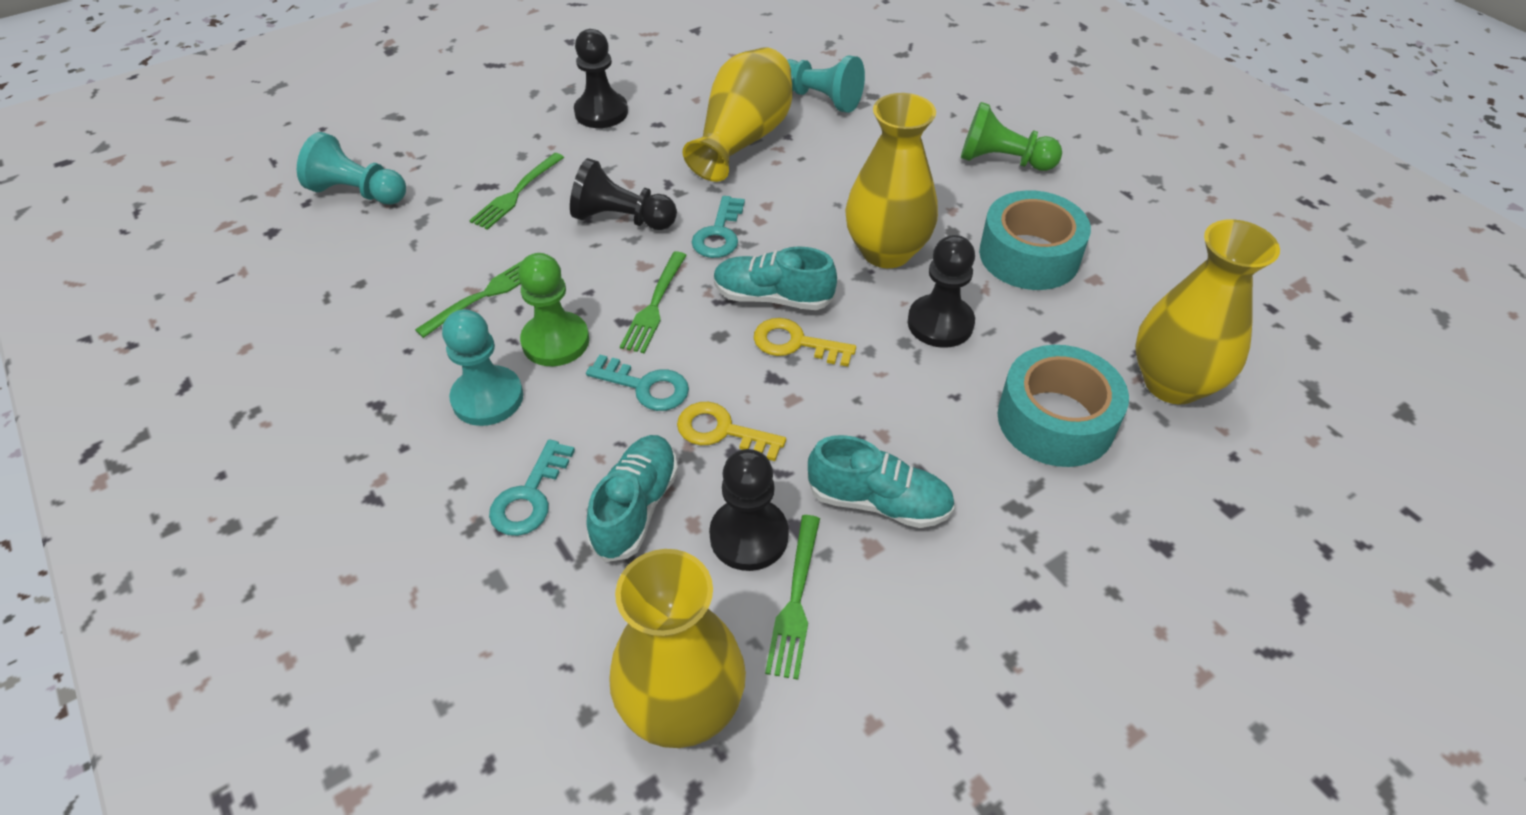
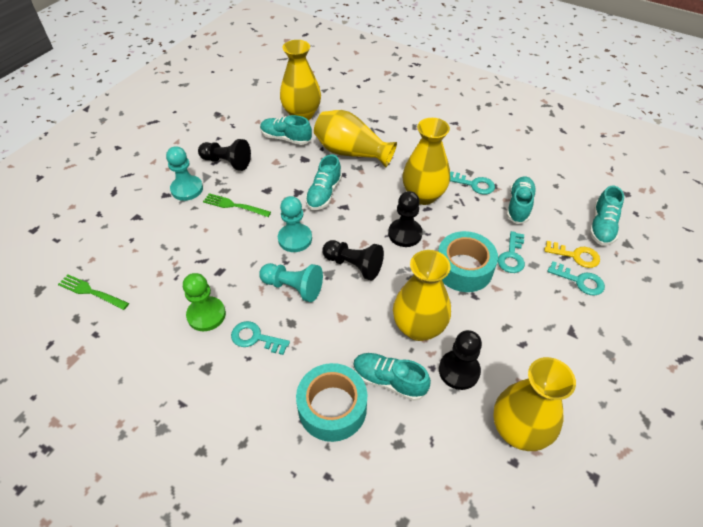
green fork: 4 -> 2
green pawn: 2 -> 1
turquoise key: 3 -> 4
turquoise shoe: 3 -> 5
yellow key: 2 -> 1
yellow vase: 4 -> 5

